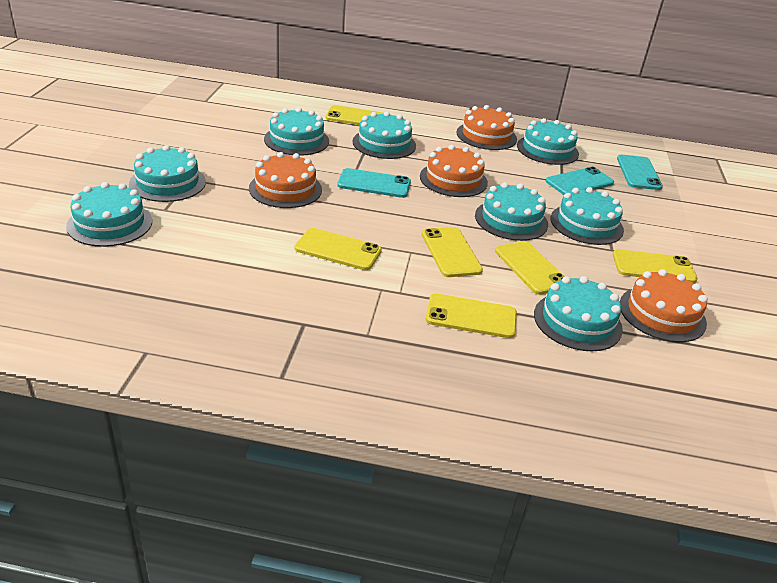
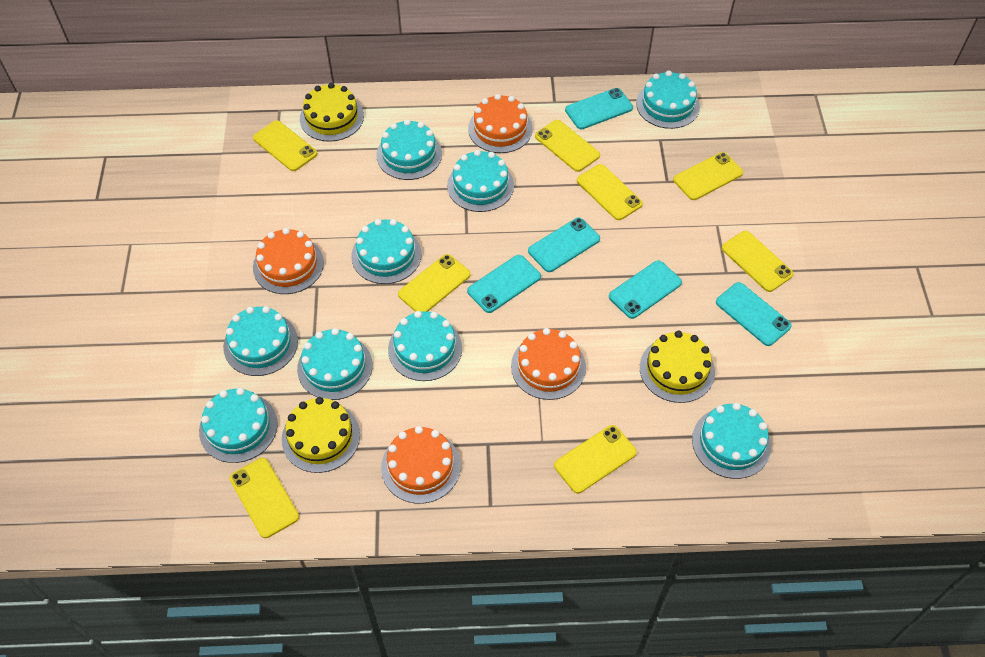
turquoise cake: 8 -> 9
turquoise phone: 3 -> 5
yellow cake: 0 -> 3
yellow phone: 6 -> 8

